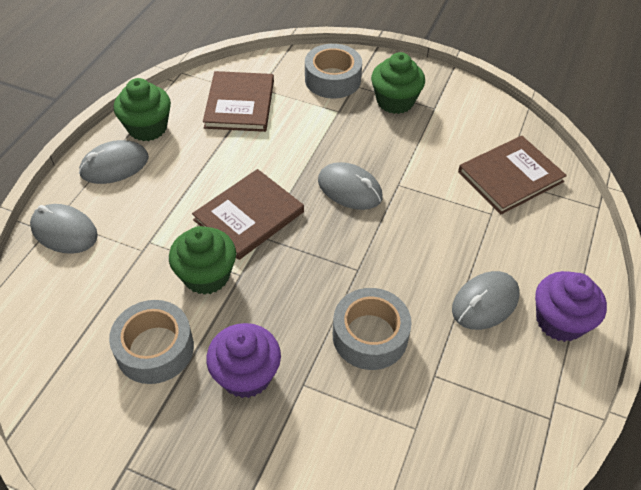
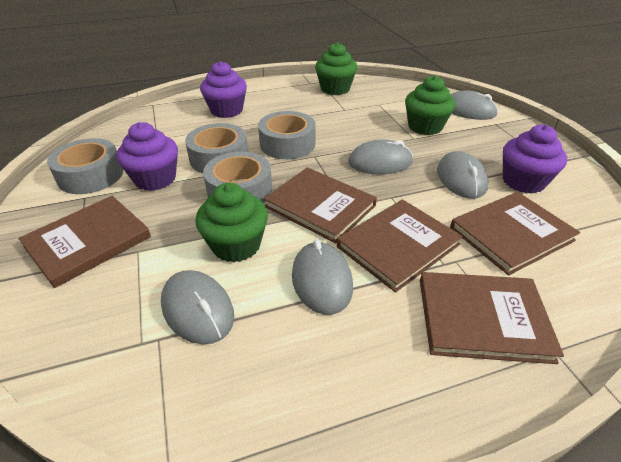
brown book: 3 -> 5
grey mouse: 4 -> 5
grey tape: 3 -> 4
purple cupcake: 2 -> 3

